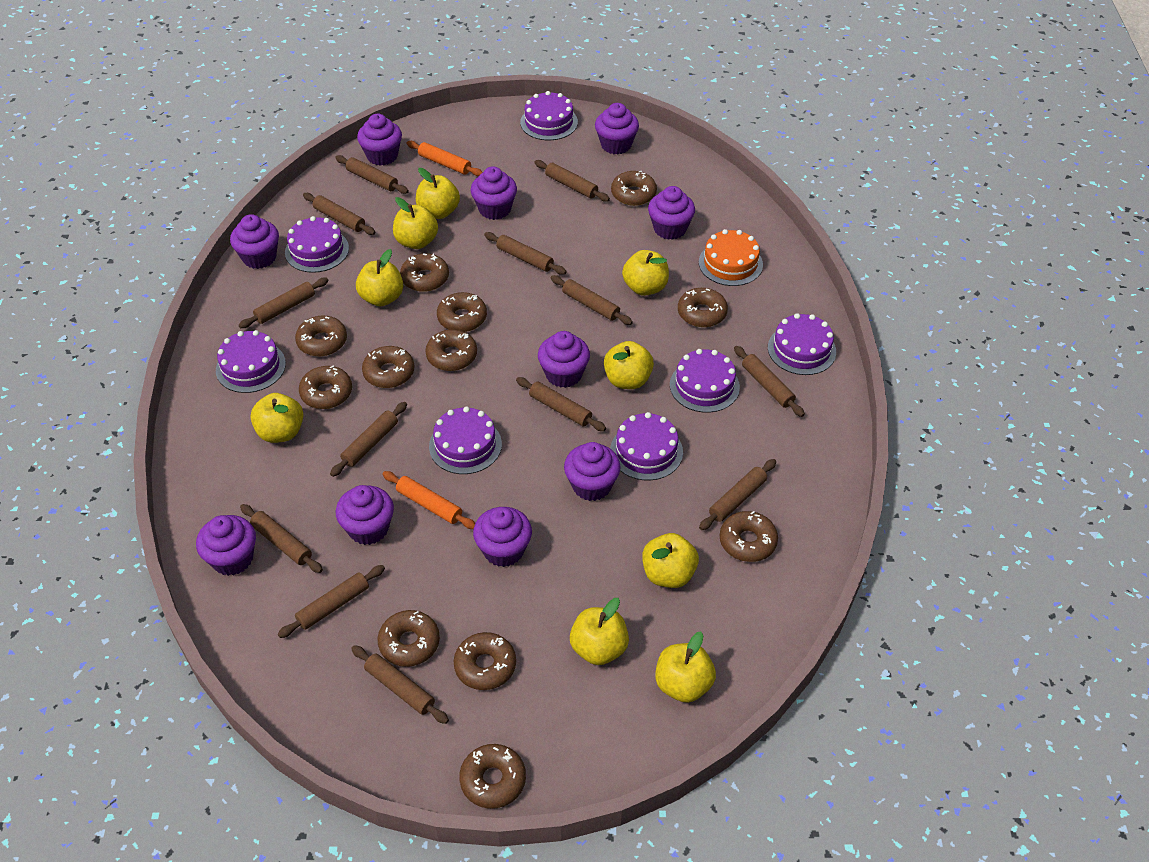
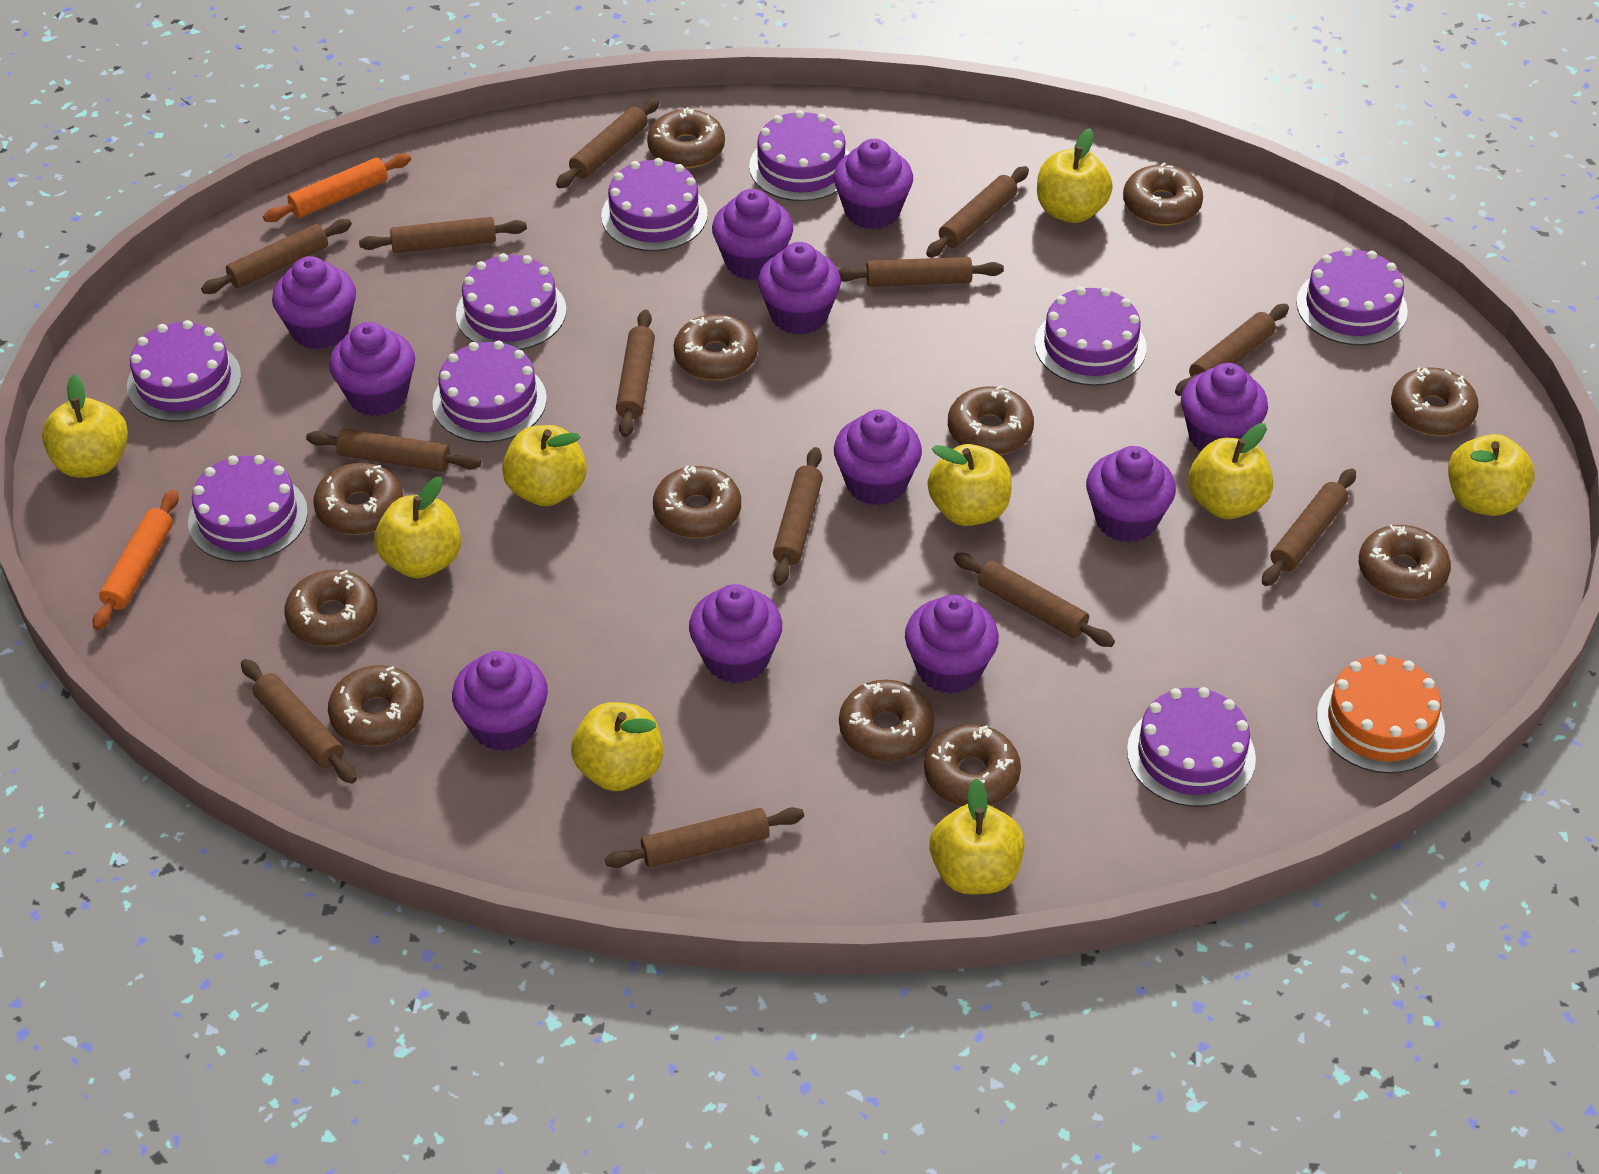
purple cake: 7 -> 9
purple cupcake: 10 -> 11

